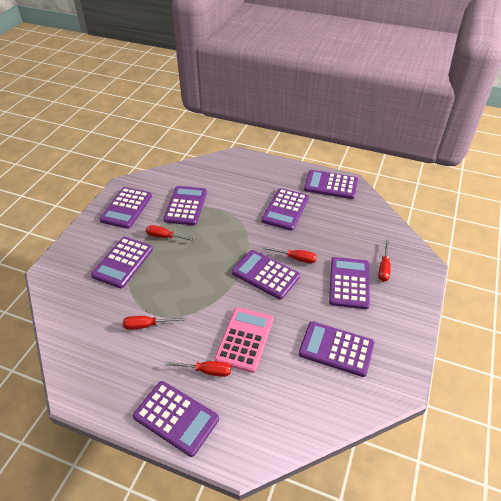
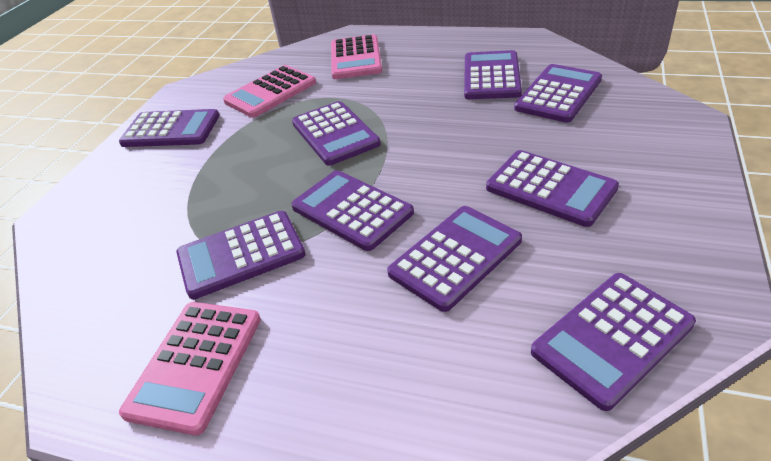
pink calculator: 1 -> 3
red screwdriver: 5 -> 0

